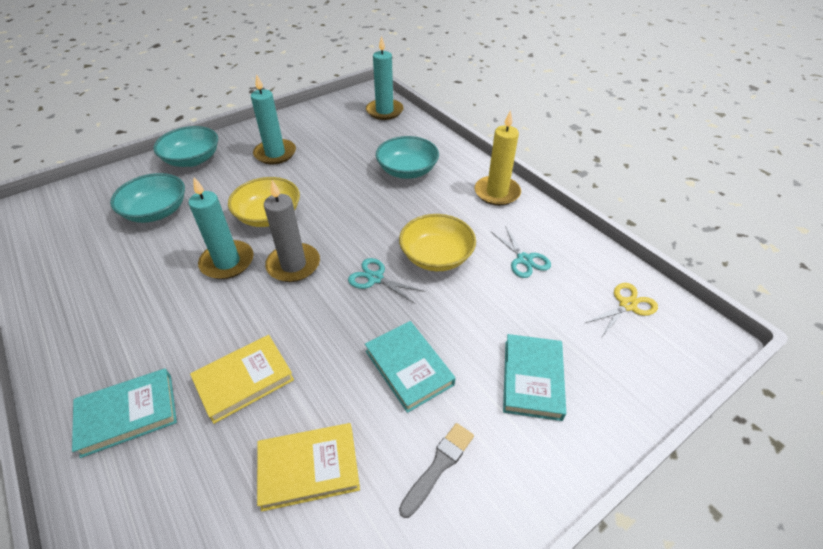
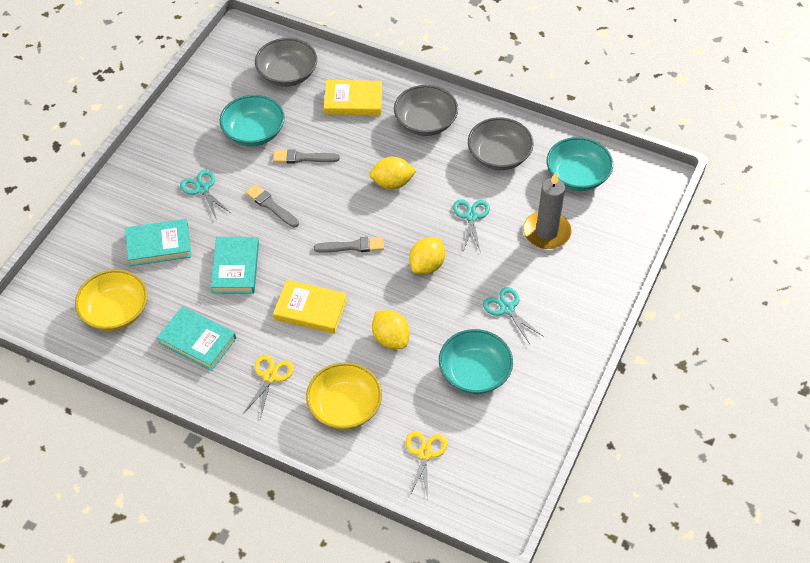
grey bowl: 0 -> 3
grey brush: 1 -> 3
turquoise candle: 3 -> 0
turquoise scissors: 2 -> 3
yellow candle: 1 -> 0
yellow lemon: 0 -> 3
yellow scissors: 1 -> 2

